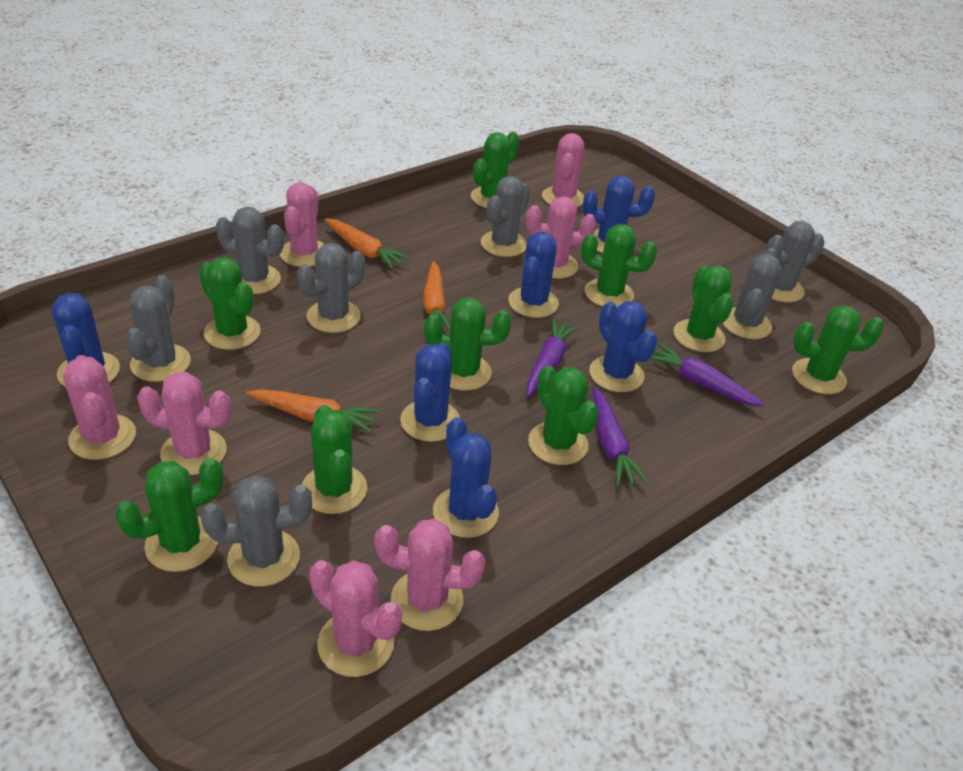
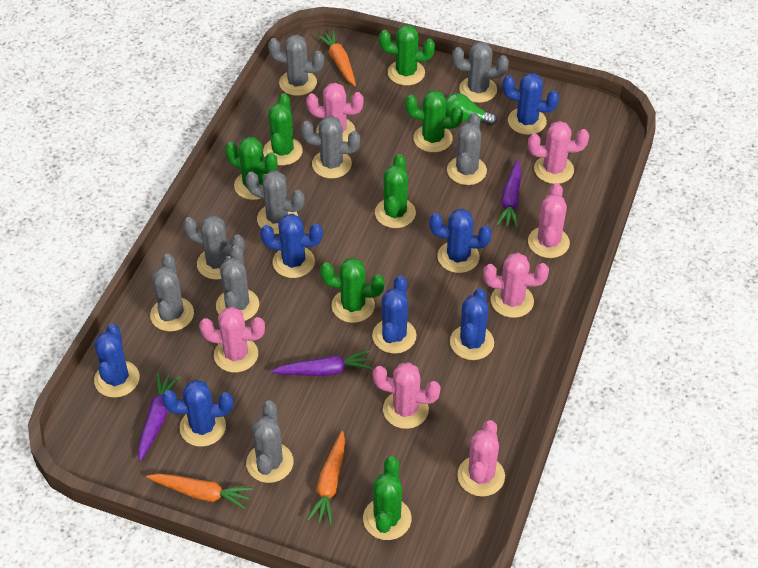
blue cactus: 6 -> 7
green cactus: 9 -> 7
green light bulb: 0 -> 1
grey cactus: 7 -> 9

